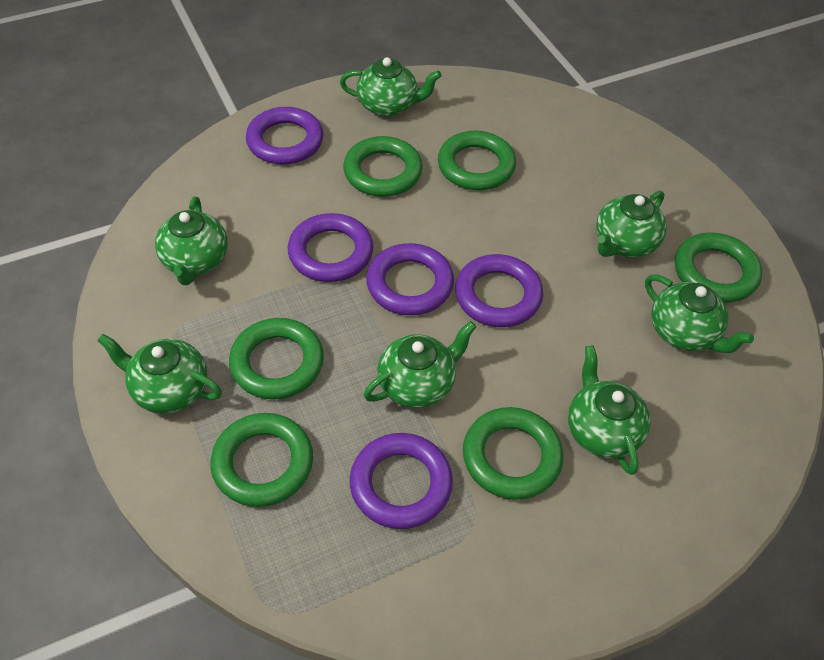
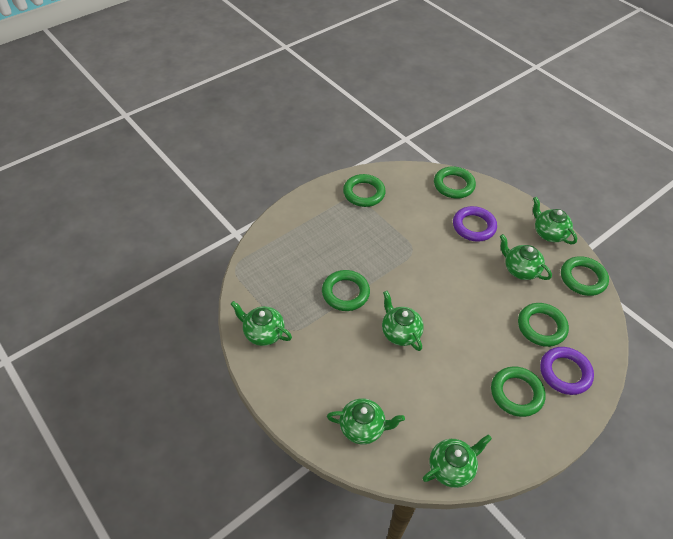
green teapot: 7 -> 6
purple ring: 5 -> 2

